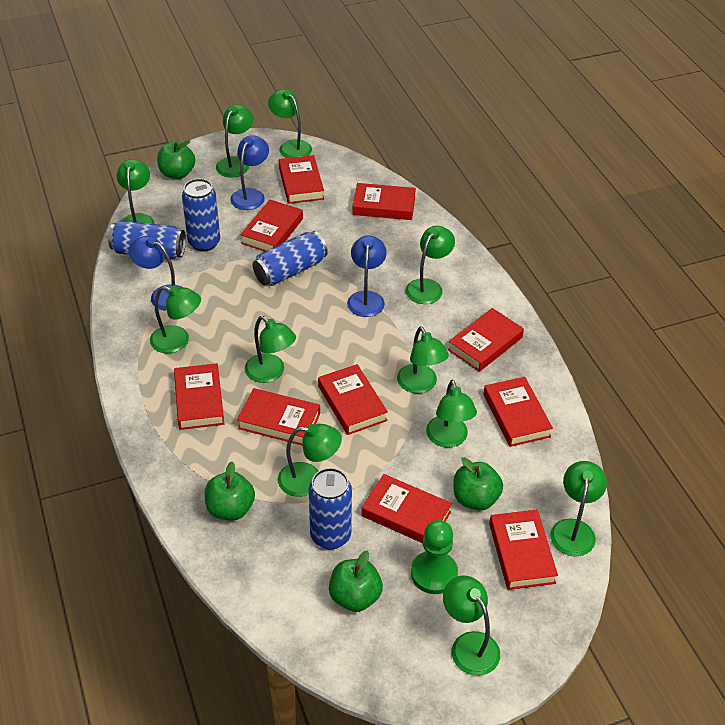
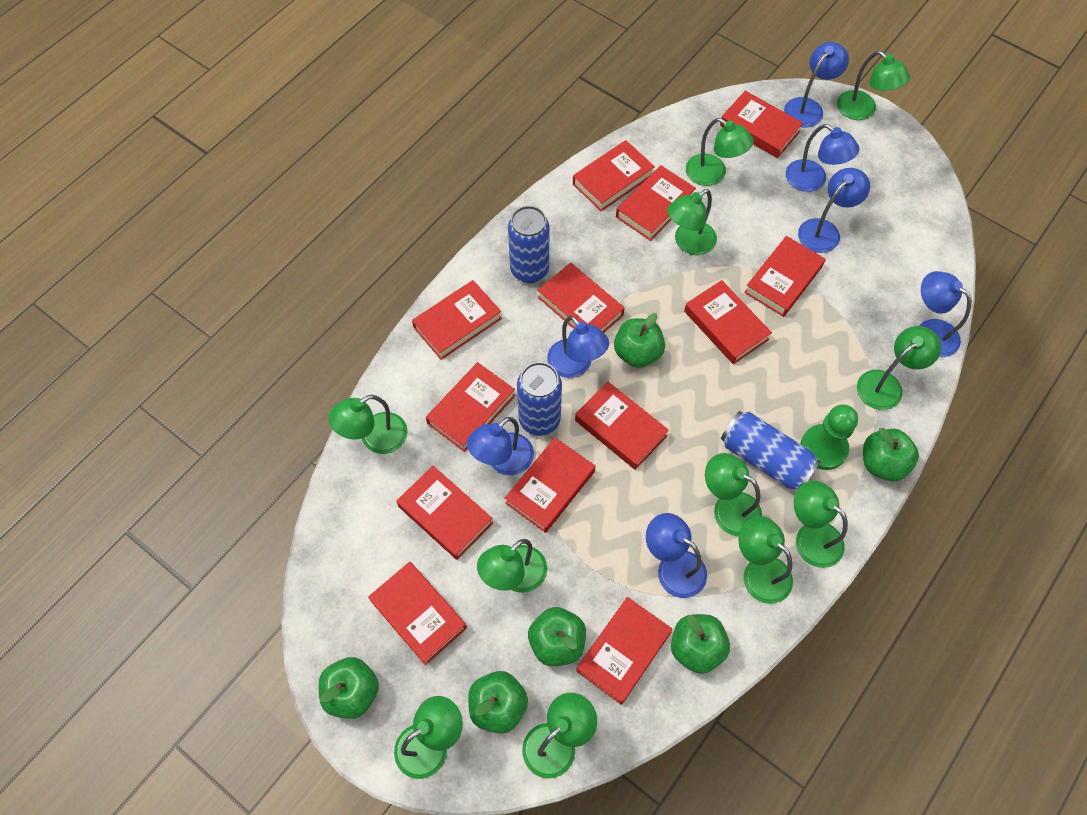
blue can: 4 -> 3
blue lamp: 3 -> 7
green apple: 4 -> 6
red book: 10 -> 13

